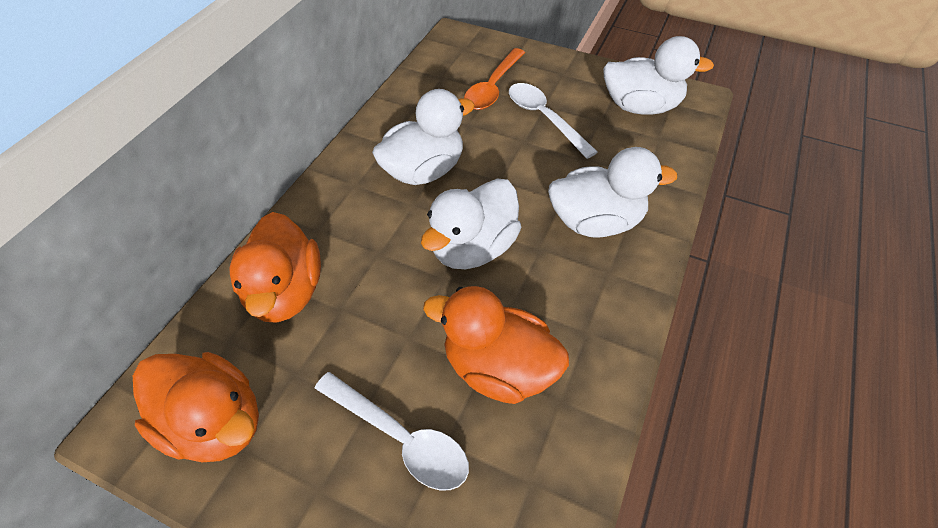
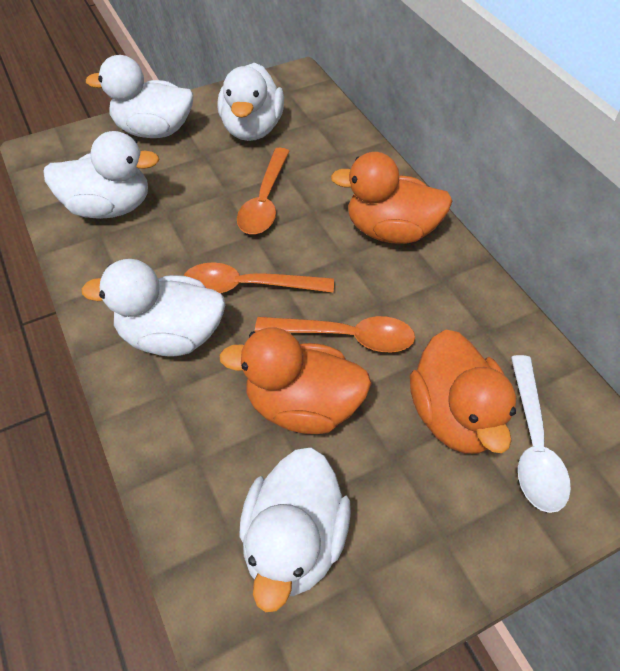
orange spoon: 1 -> 3
white duck: 4 -> 5
white spoon: 2 -> 1

